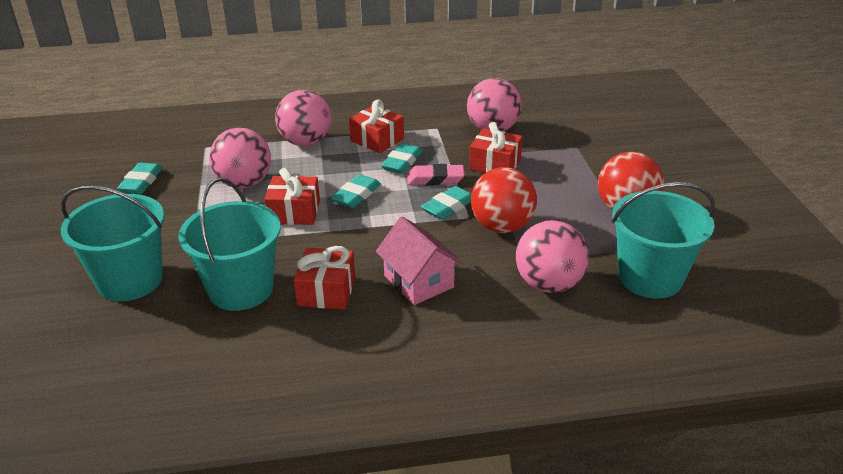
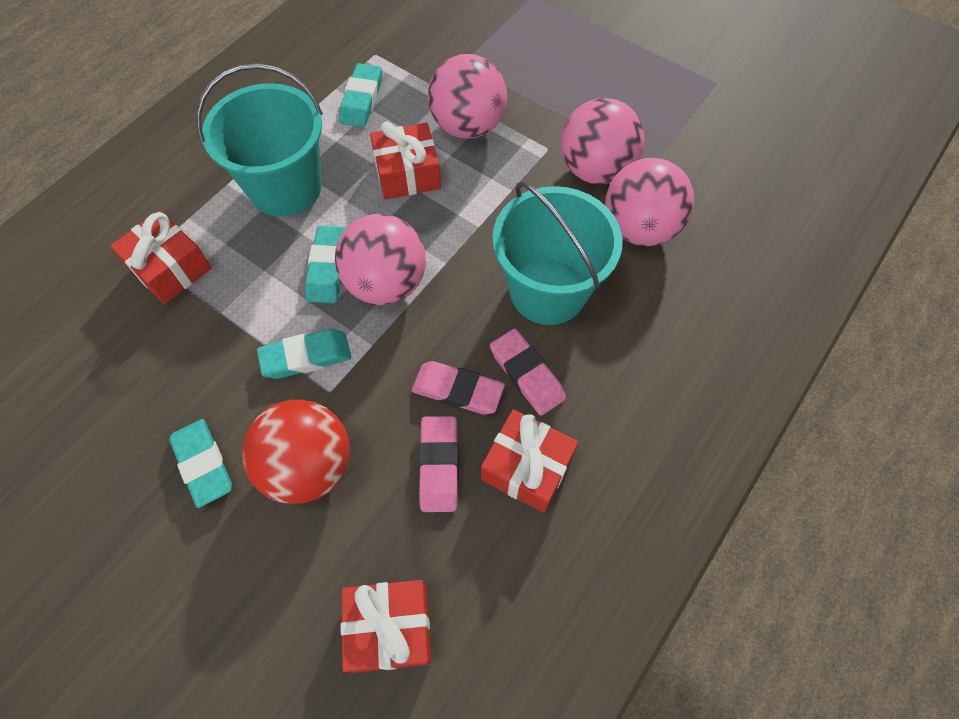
pink eraser: 1 -> 3
pink house: 1 -> 0
red ball: 2 -> 1
turquoise bucket: 3 -> 2

